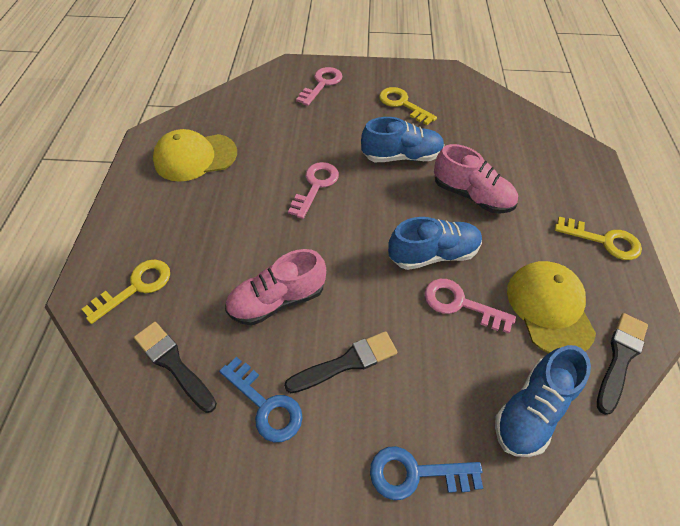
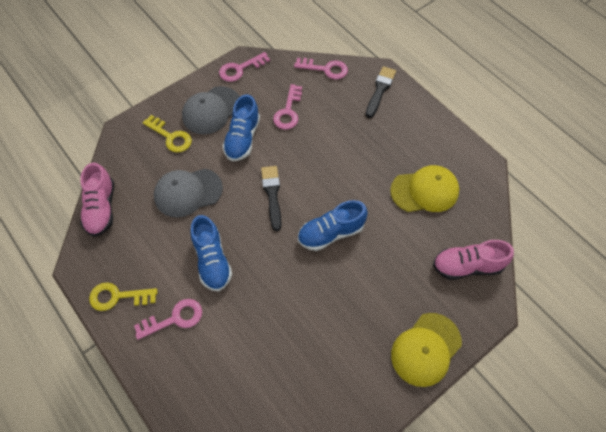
black brush: 3 -> 2
blue key: 2 -> 0
grey cap: 0 -> 2
pink key: 3 -> 4
yellow key: 3 -> 2

